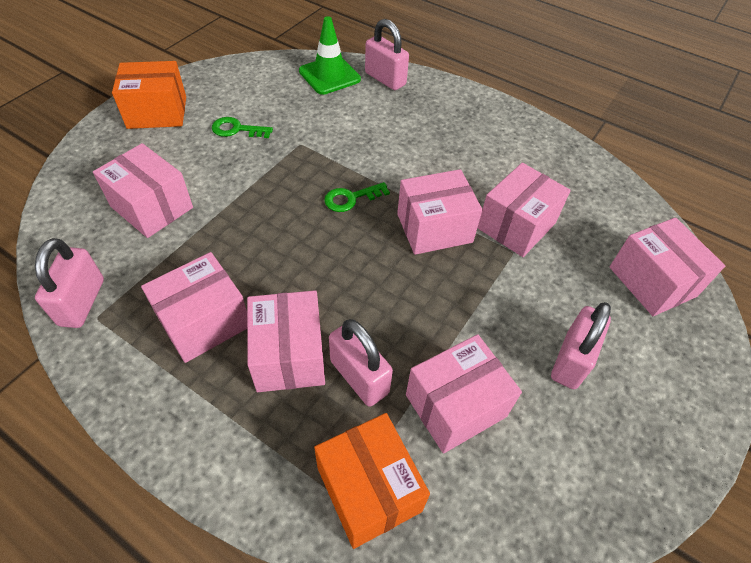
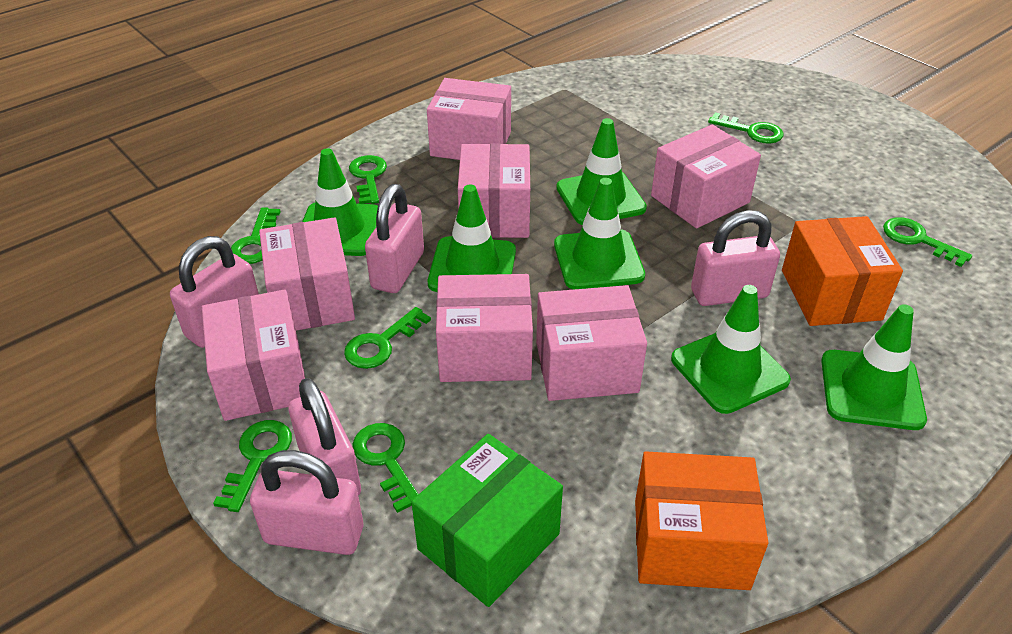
green box: 0 -> 1
green key: 2 -> 7
green traffic cone: 1 -> 6
pink padlock: 4 -> 5

